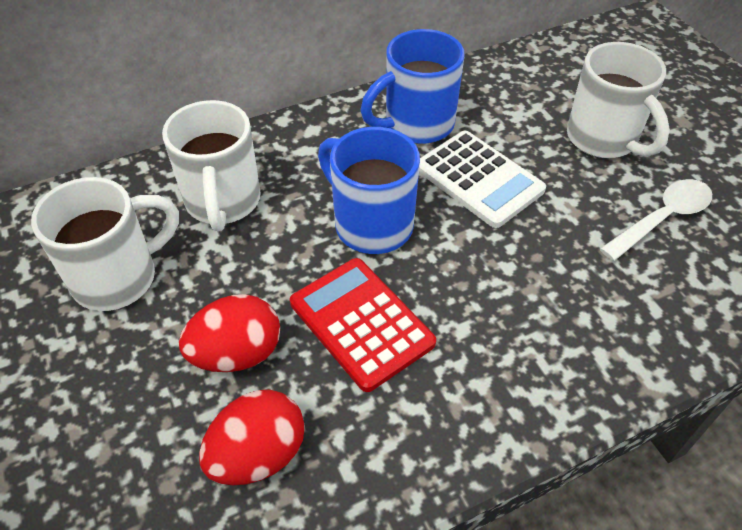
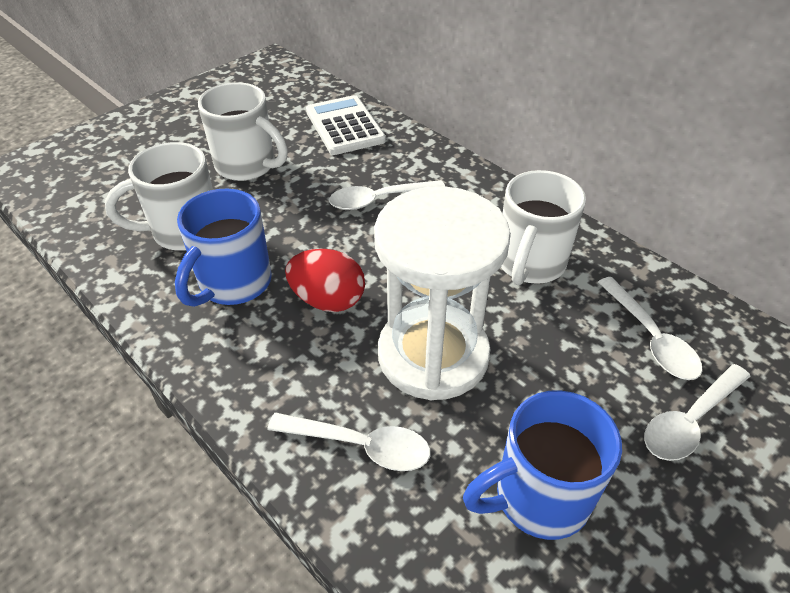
red calculator: 1 -> 0
red egg: 2 -> 1
white hourglass: 0 -> 1
white spoon: 1 -> 4

